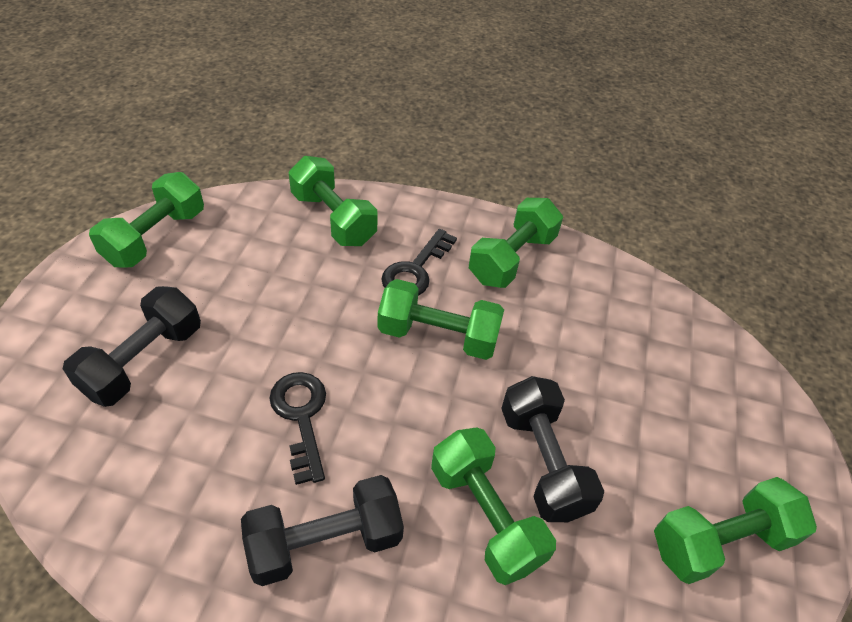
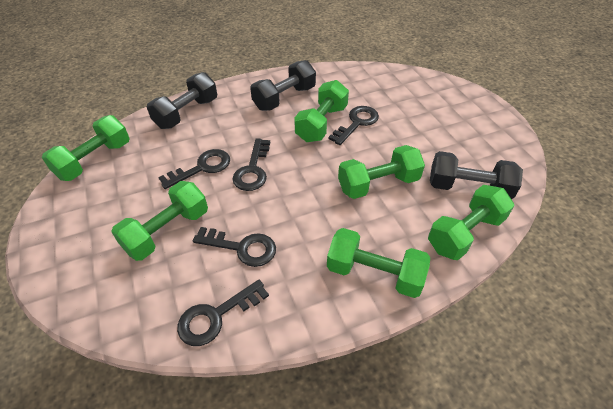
black key: 2 -> 5

